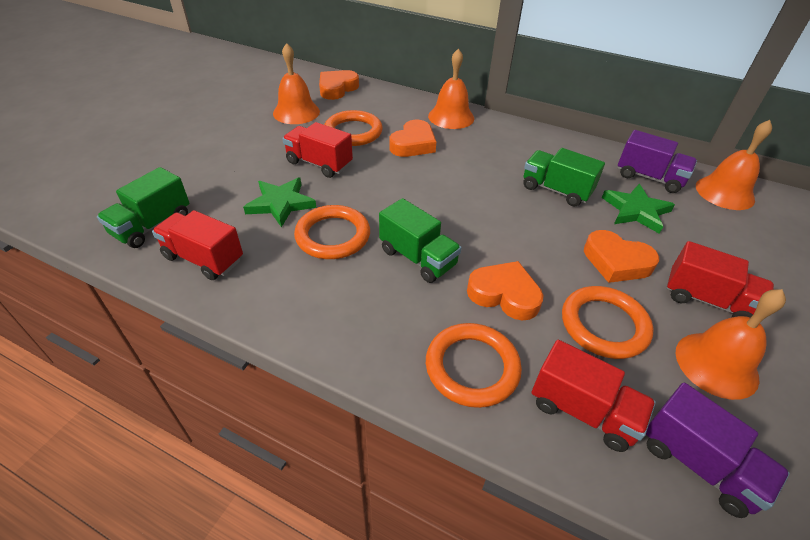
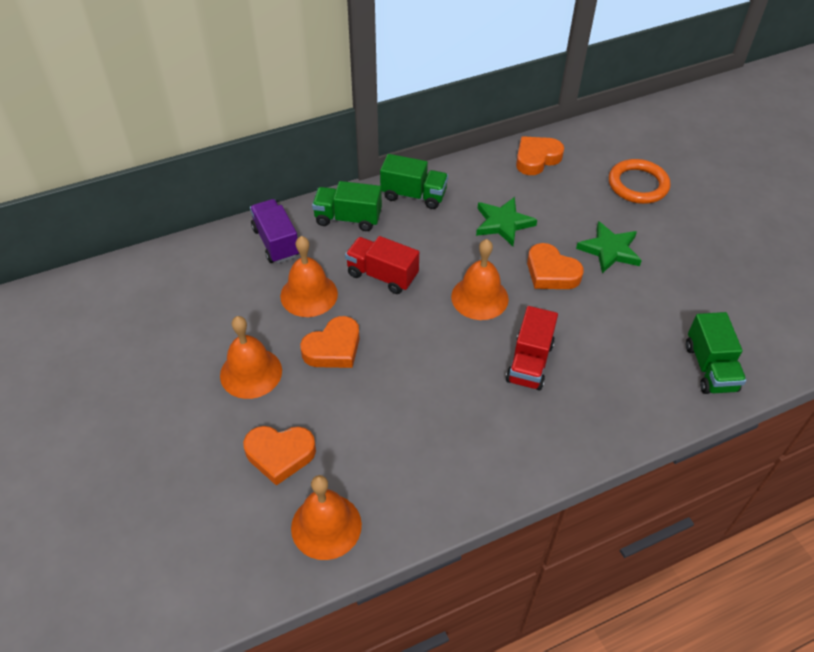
orange ring: 4 -> 1
purple truck: 2 -> 1
red truck: 4 -> 2

